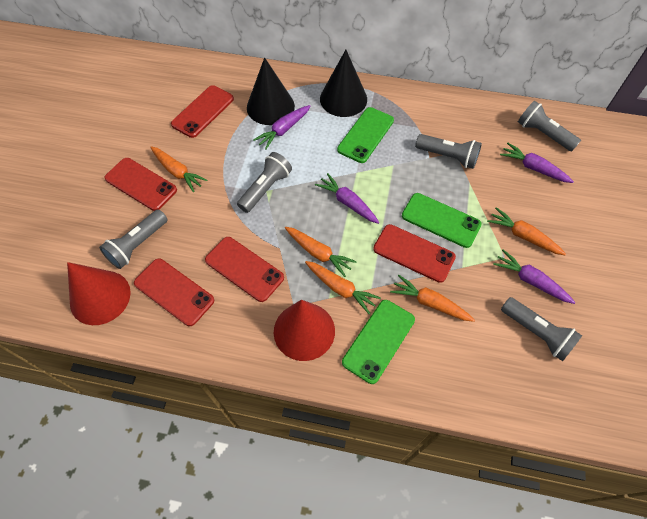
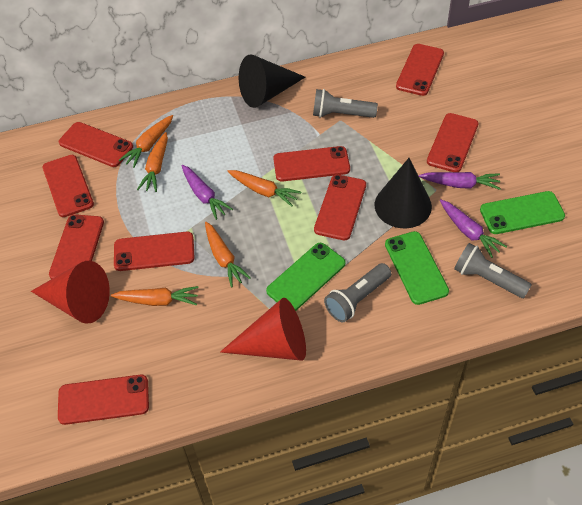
grey flashlight: 5 -> 3
purple carrot: 4 -> 3
red phone: 5 -> 9

